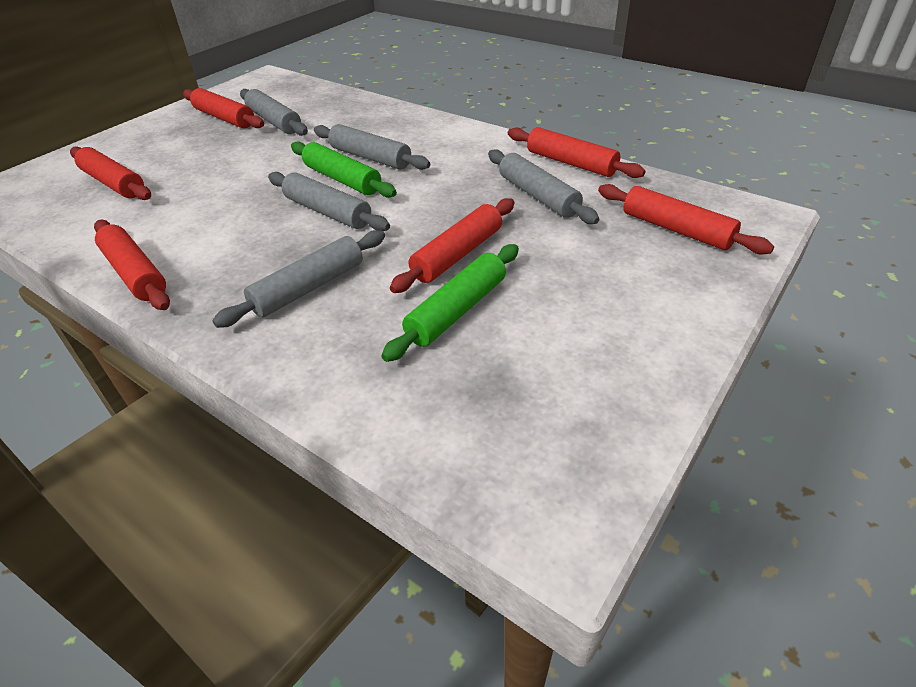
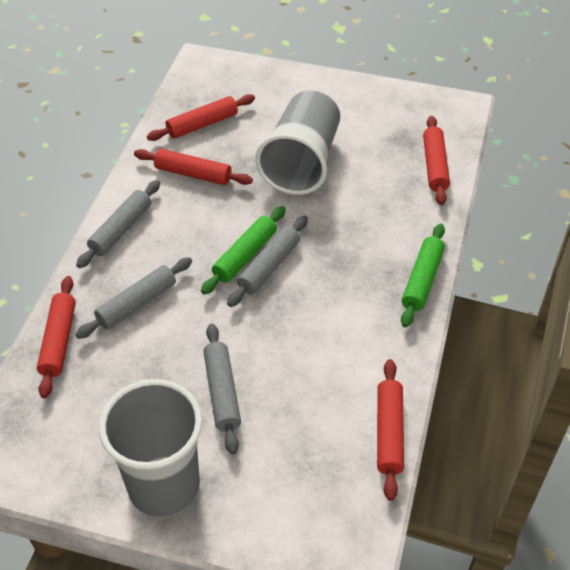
grey cup: 0 -> 2
grey rolling pin: 5 -> 4
red rolling pin: 6 -> 5

